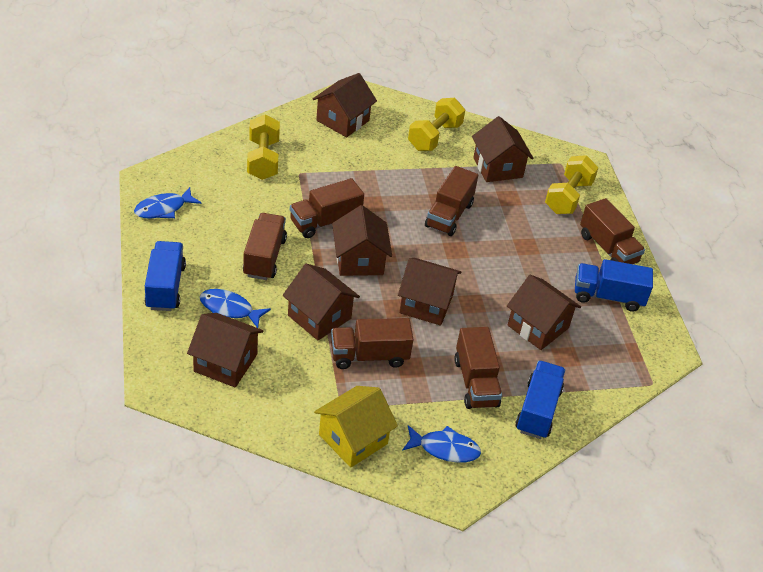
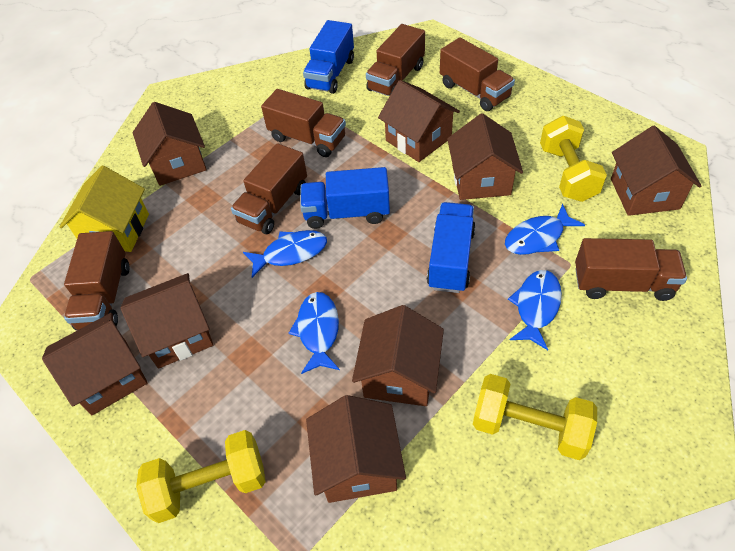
blue fish: 3 -> 4
brown house: 7 -> 8

